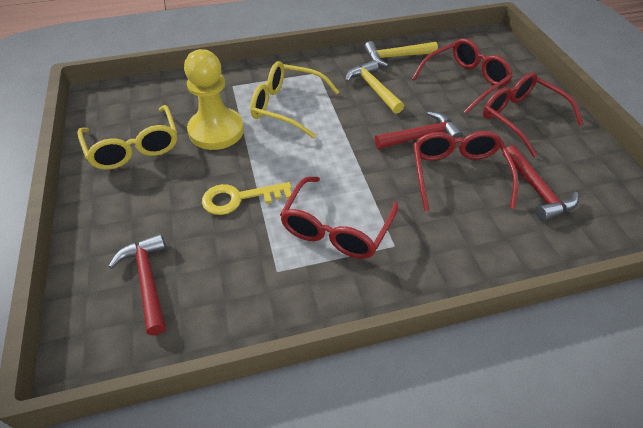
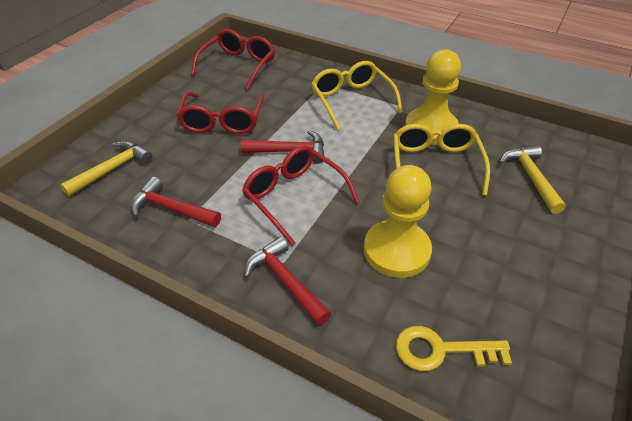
red glasses: 4 -> 3
yellow pawn: 1 -> 2

